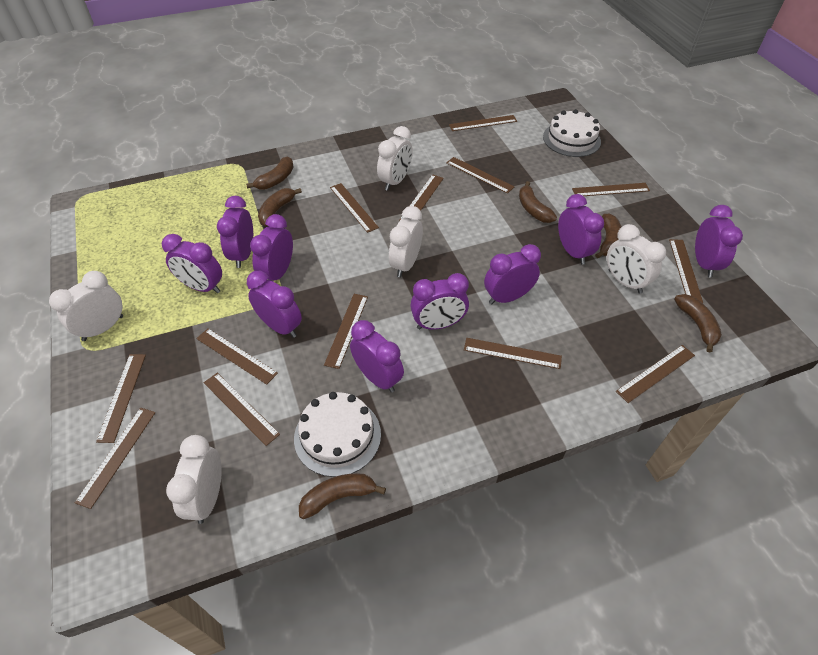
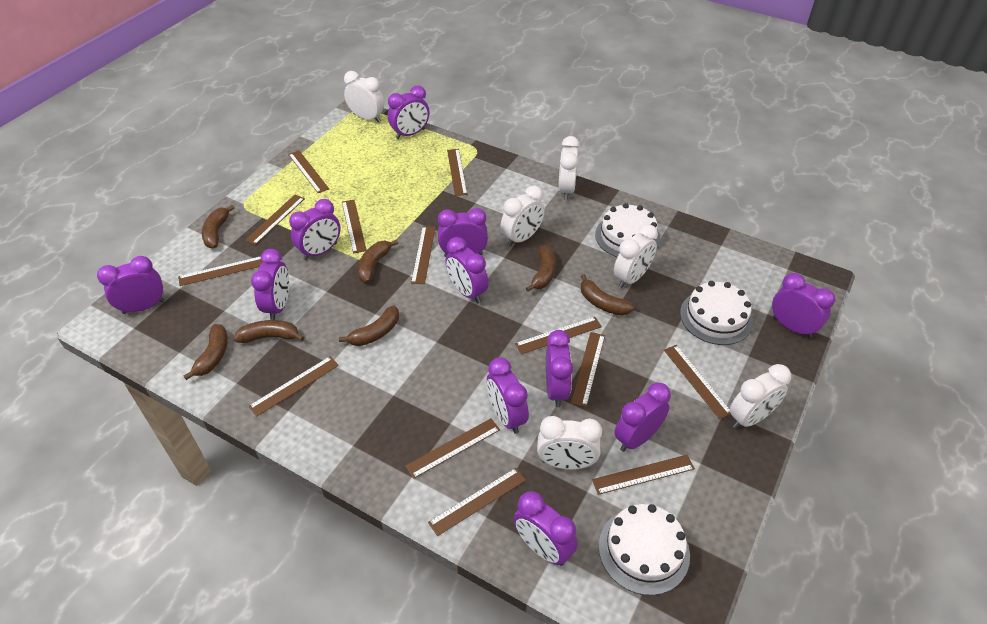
brown banana: 6 -> 7
purple clock: 9 -> 11
white cake: 2 -> 3
white clock: 5 -> 6

